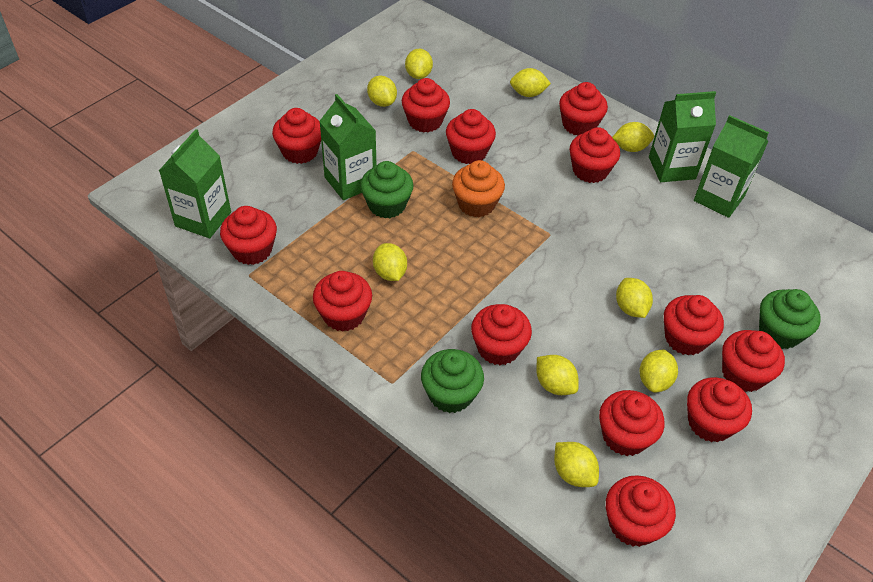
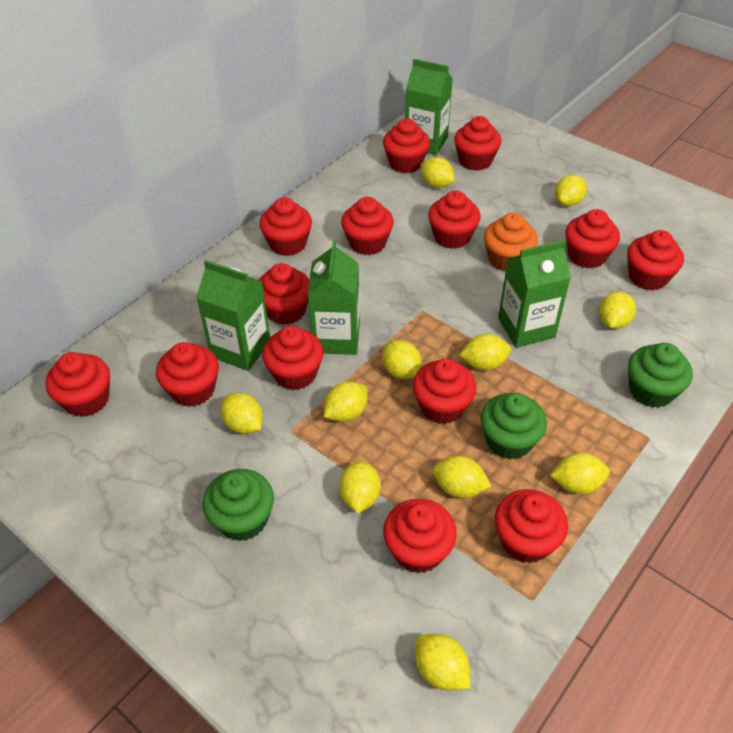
red cupcake: 13 -> 14
yellow lemon: 9 -> 11

